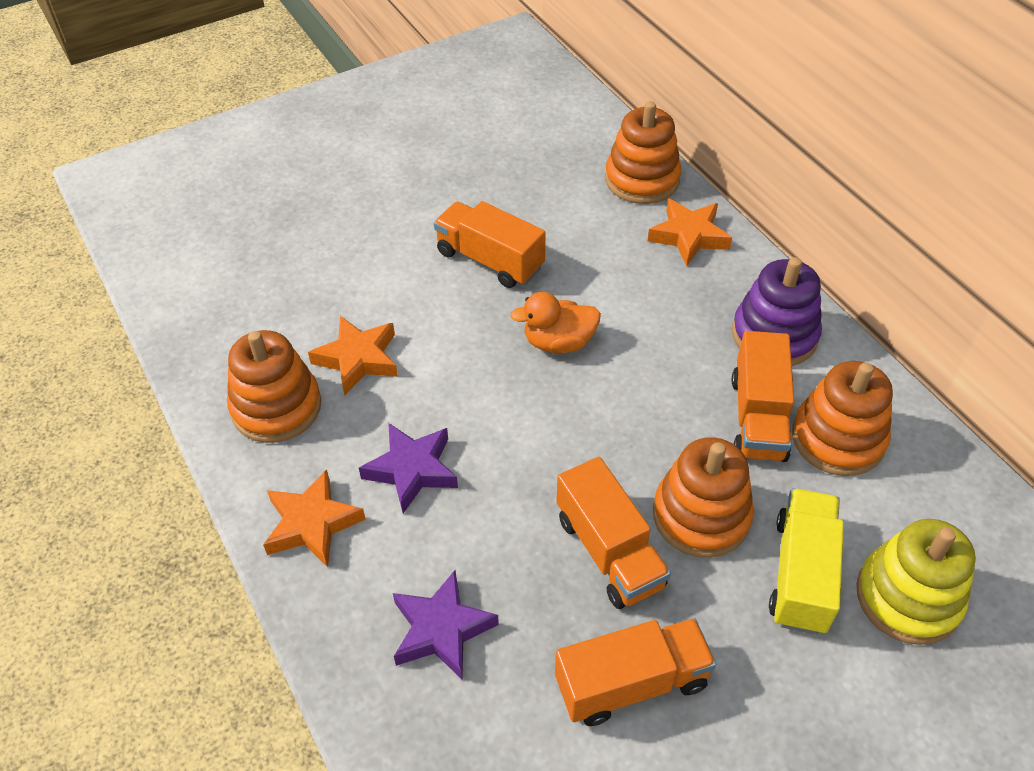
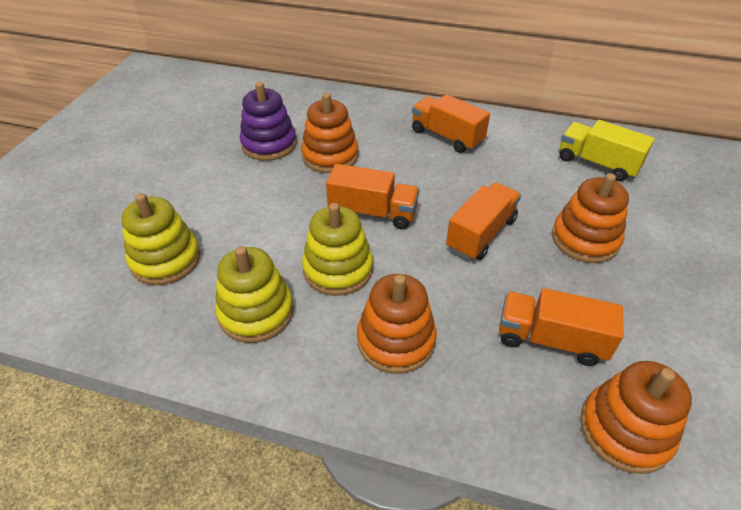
orange duck: 1 -> 0
orange star: 3 -> 0
purple star: 2 -> 0
yellow stacking toy: 1 -> 3

